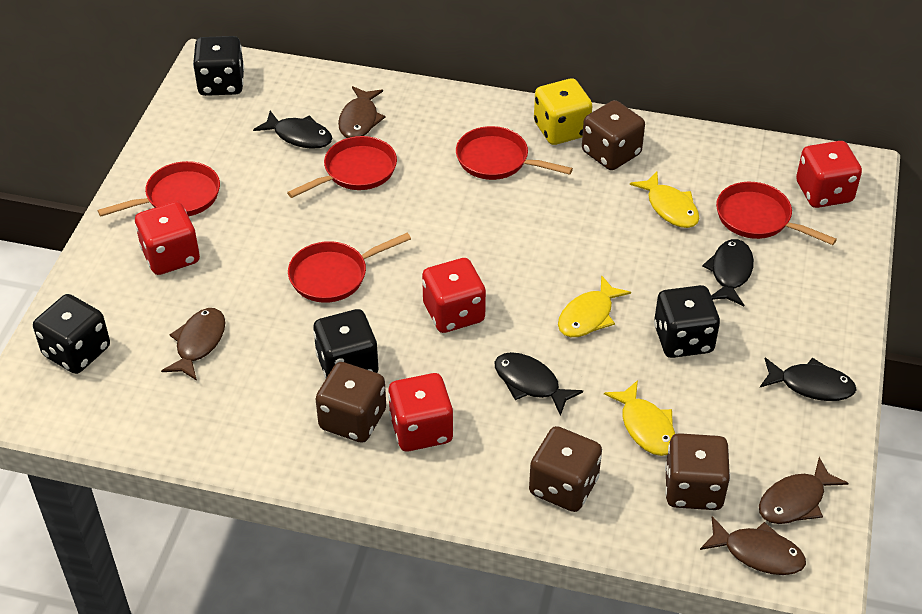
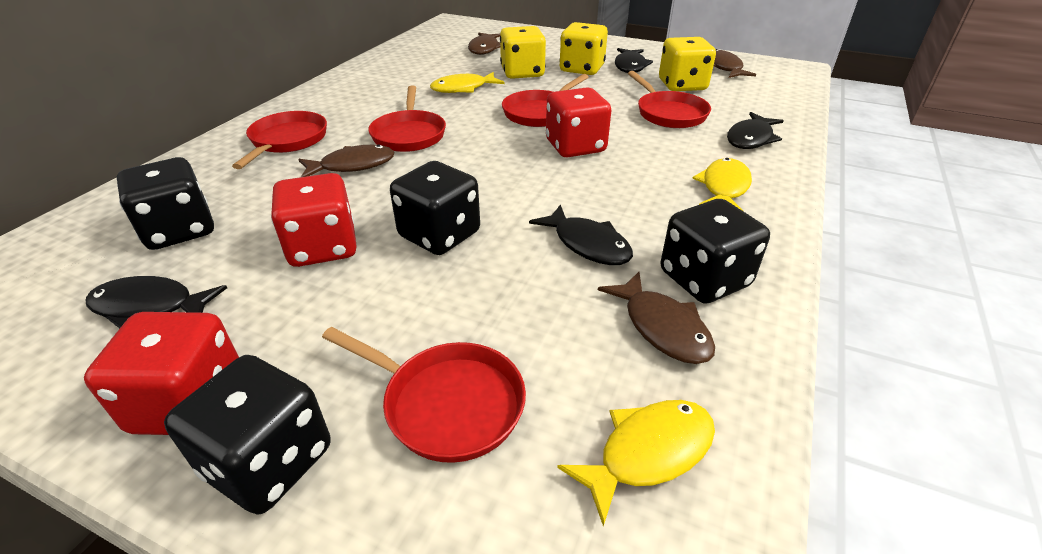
brown dice: 4 -> 0
red dice: 4 -> 3
yellow dice: 1 -> 3

